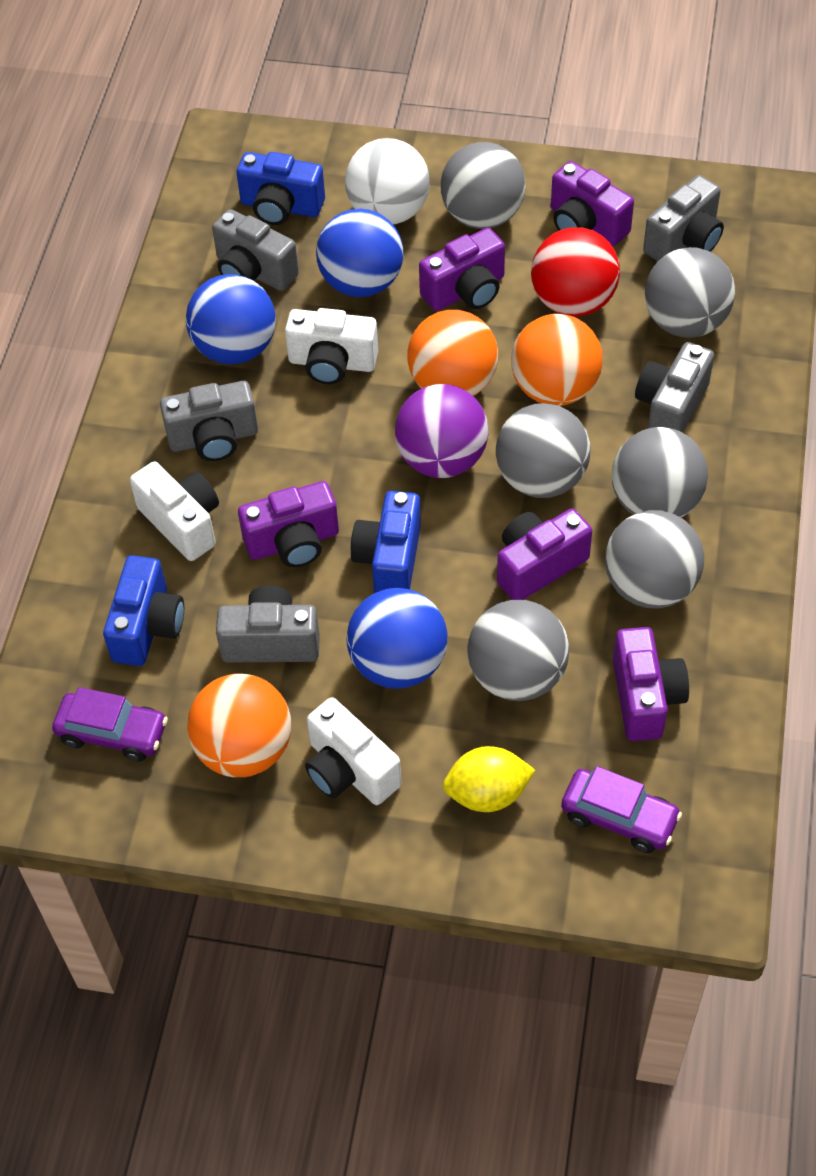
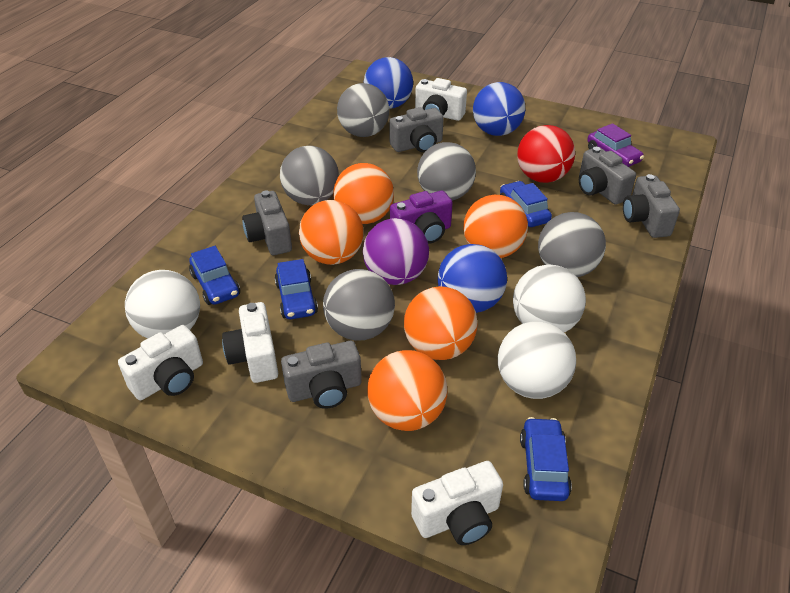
blue camera: 3 -> 0
blue car: 0 -> 4
grey ball: 6 -> 5
orange ball: 3 -> 5
purple camera: 5 -> 1
purple car: 2 -> 1
white ball: 1 -> 3
white camera: 3 -> 4
yellow lemon: 1 -> 0

